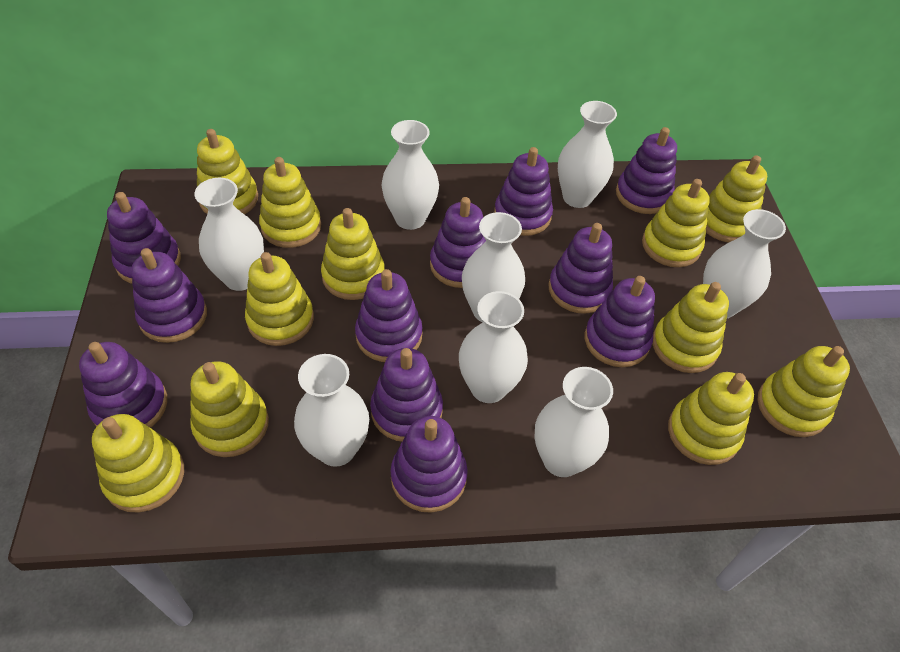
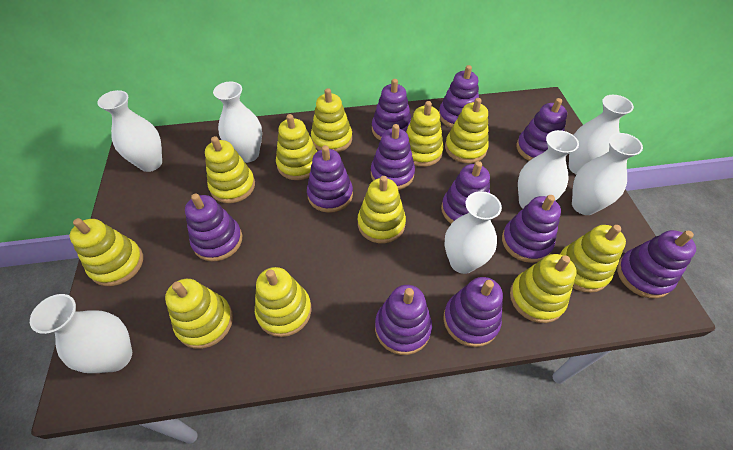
white vase: 8 -> 7

